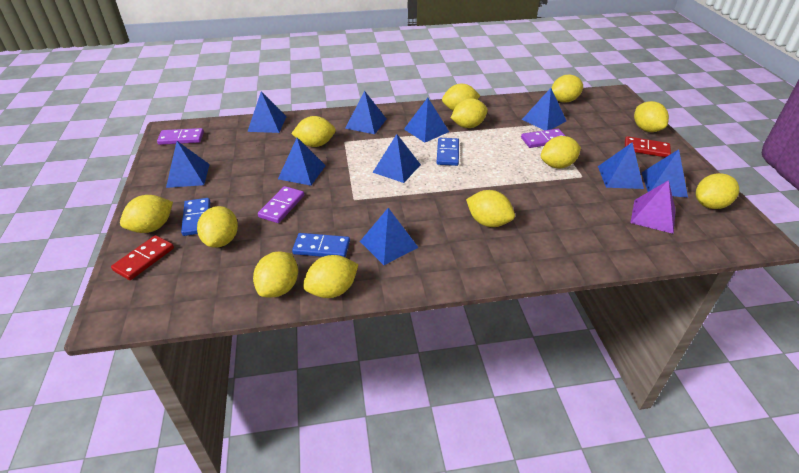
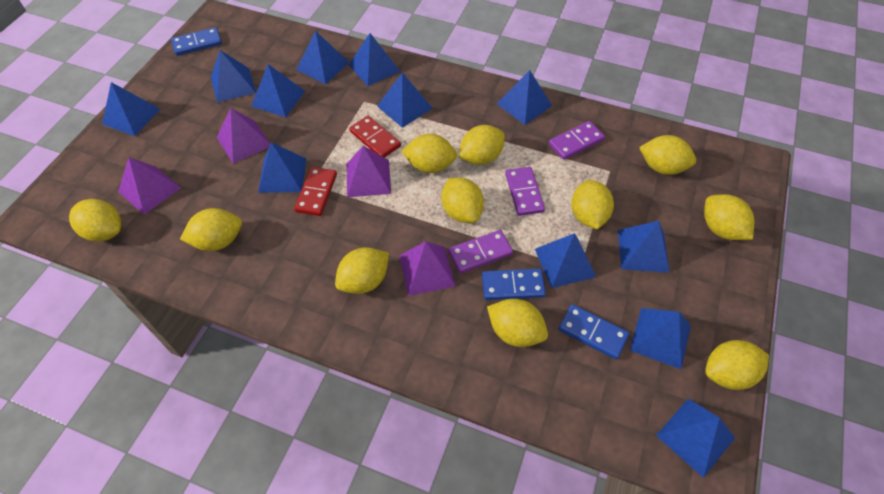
blue pyramid: 10 -> 12
purple pyramid: 1 -> 4
yellow lemon: 12 -> 11

